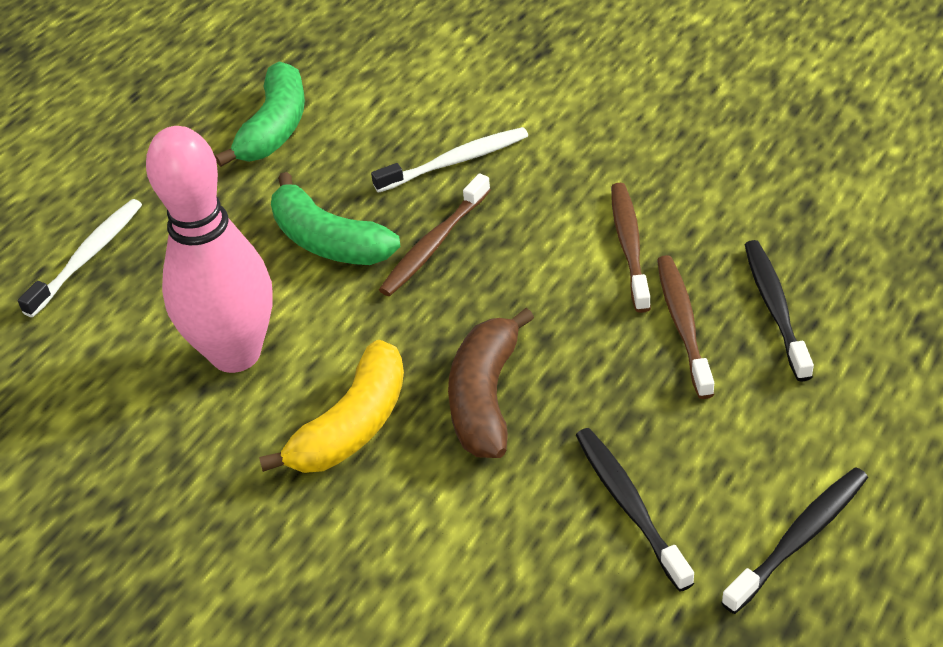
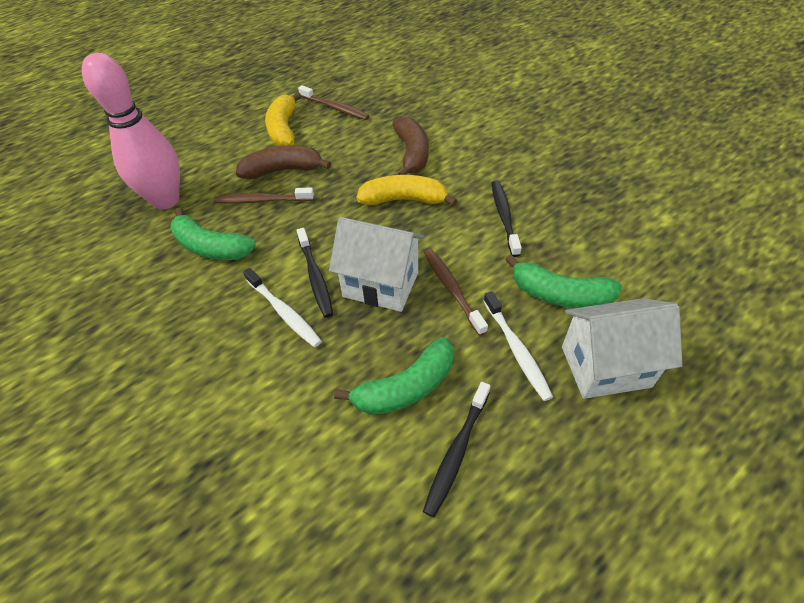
brown banana: 1 -> 2
green banana: 2 -> 3
white house: 0 -> 2
yellow banana: 1 -> 2

